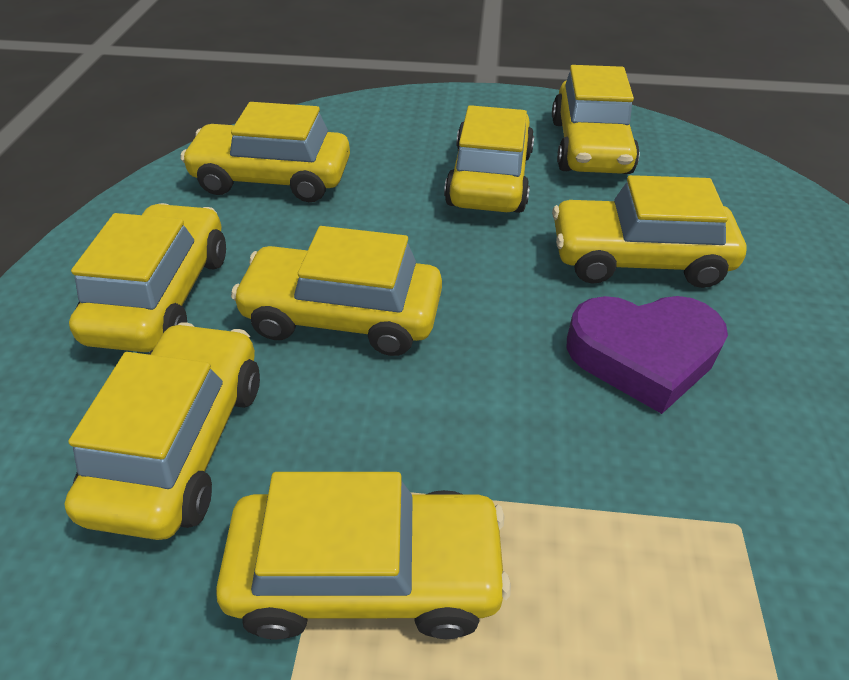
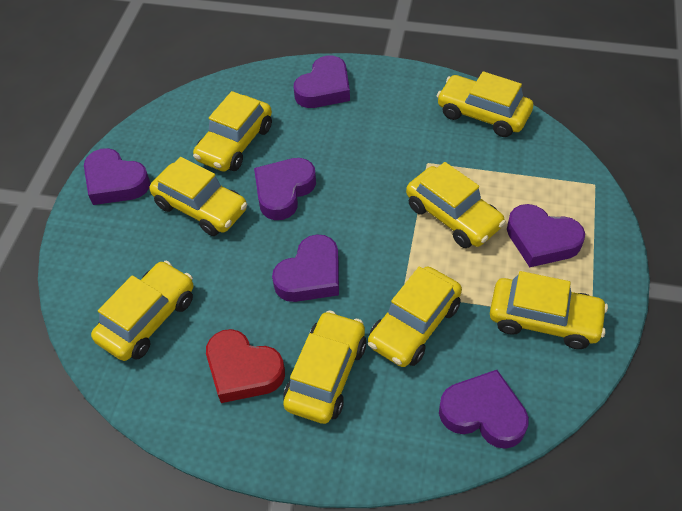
purple heart: 1 -> 6
red heart: 0 -> 1

